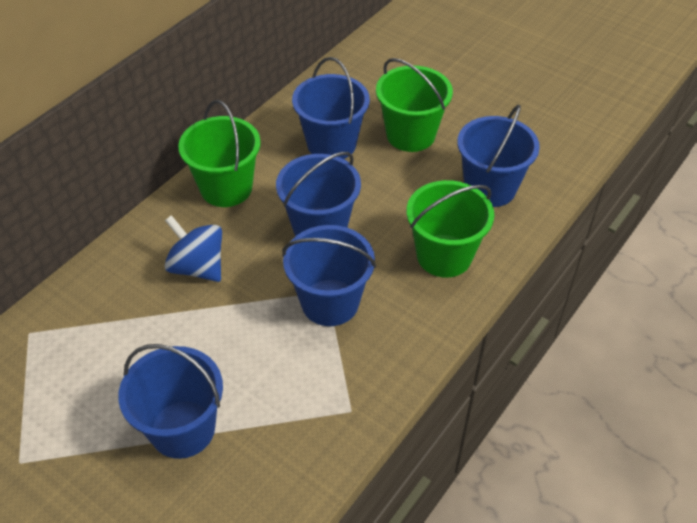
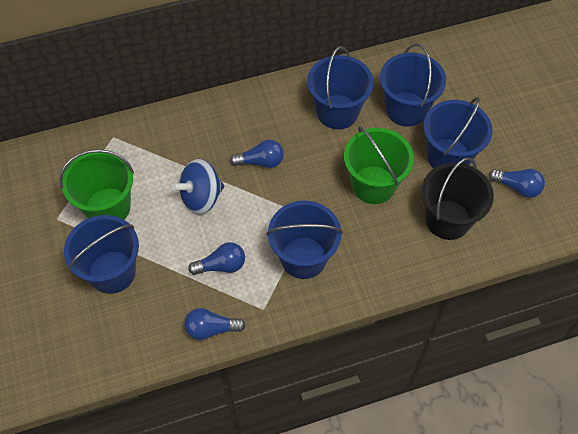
black bucket: 0 -> 1
blue light bulb: 0 -> 4
green bucket: 3 -> 2

